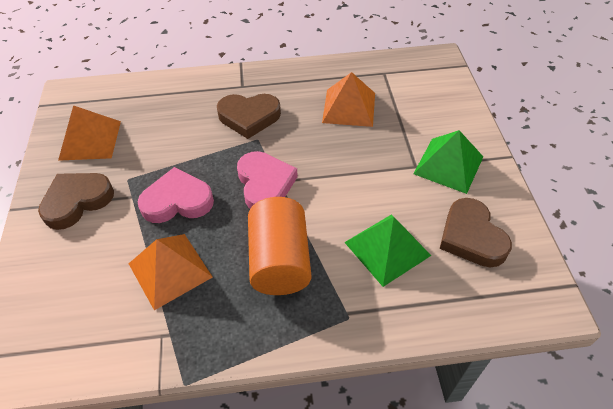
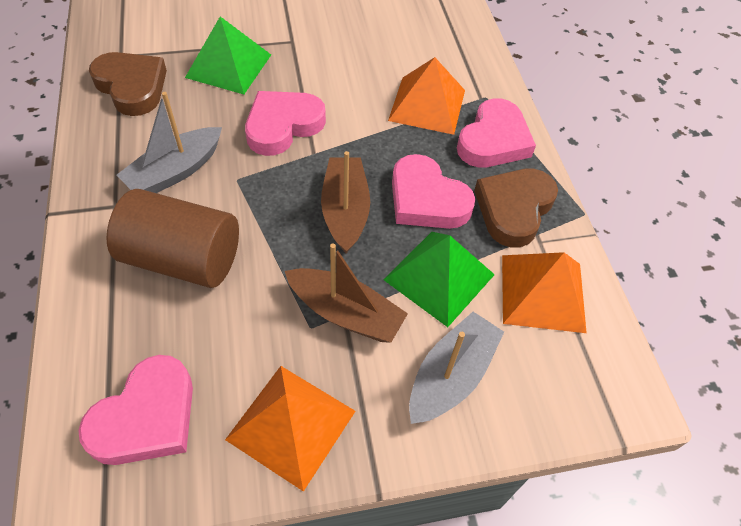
brown boat: 0 -> 2
brown cylinder: 0 -> 1
brown heart: 3 -> 2
grey boat: 0 -> 2
orange cylinder: 1 -> 0
pink heart: 2 -> 4

